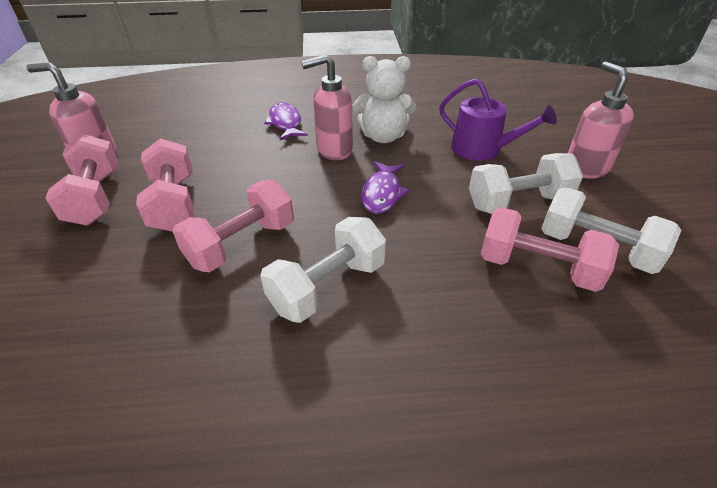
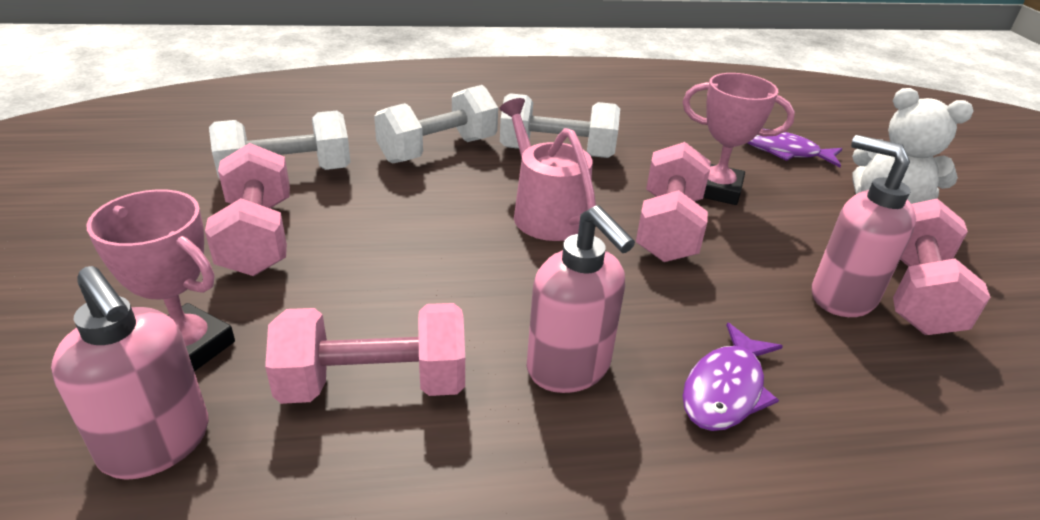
pink trophy: 0 -> 2
pink watering can: 0 -> 1
purple watering can: 1 -> 0

